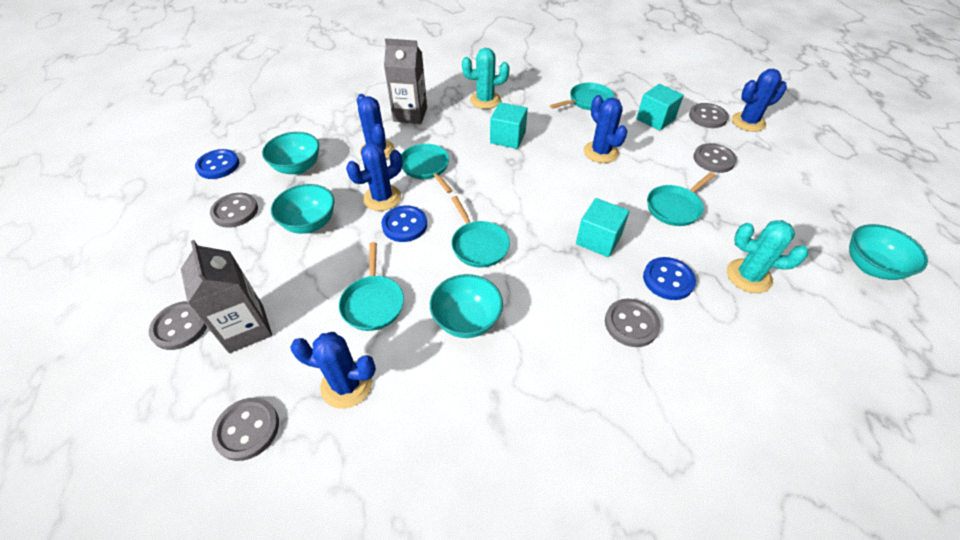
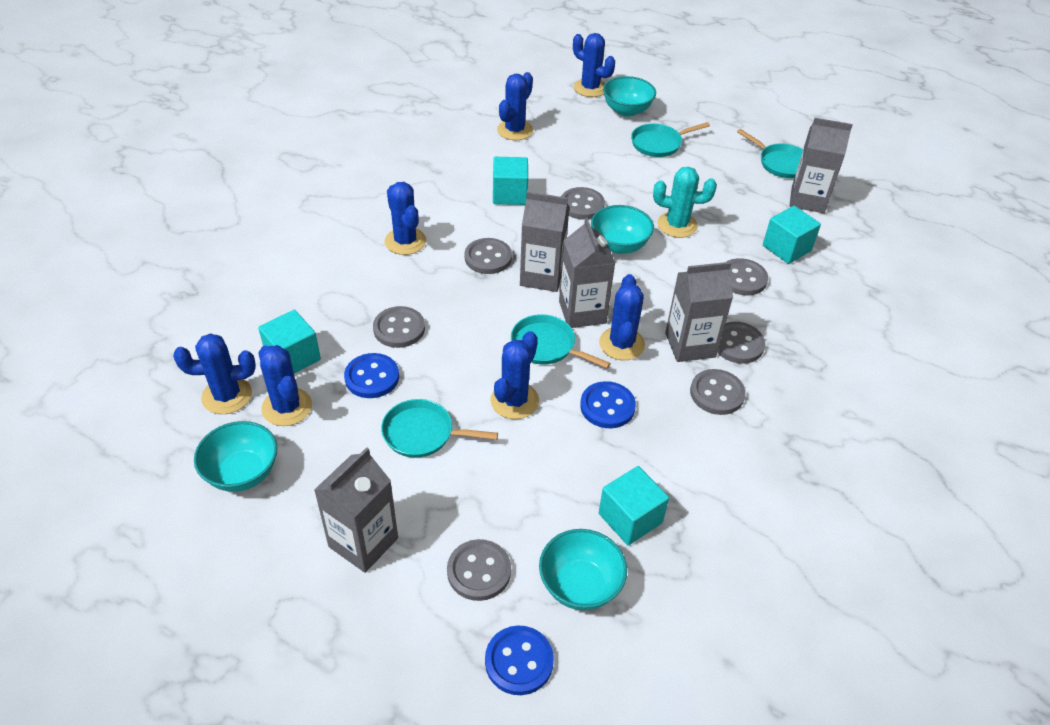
blue cactus: 5 -> 7
grey button: 6 -> 7
grey carton: 2 -> 5
turquoise cactus: 2 -> 1
turquoise cube: 3 -> 4
turquoise pan: 5 -> 4

